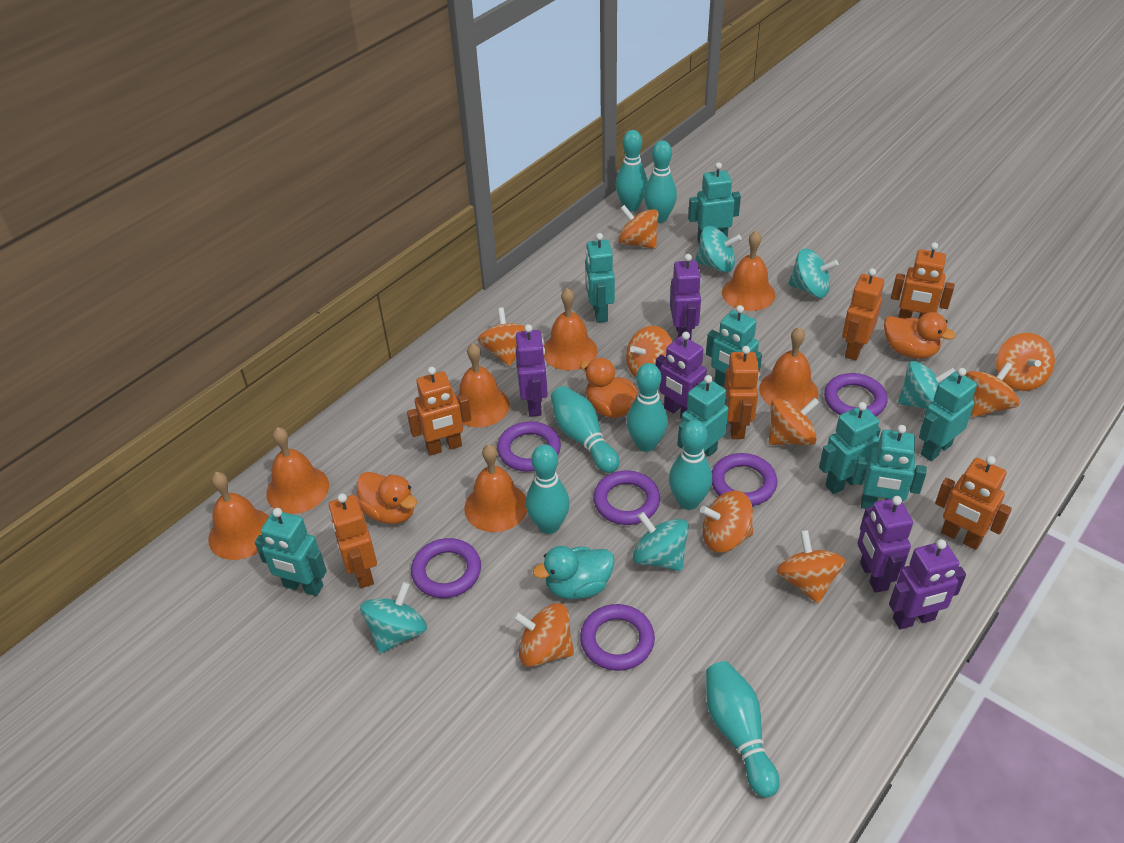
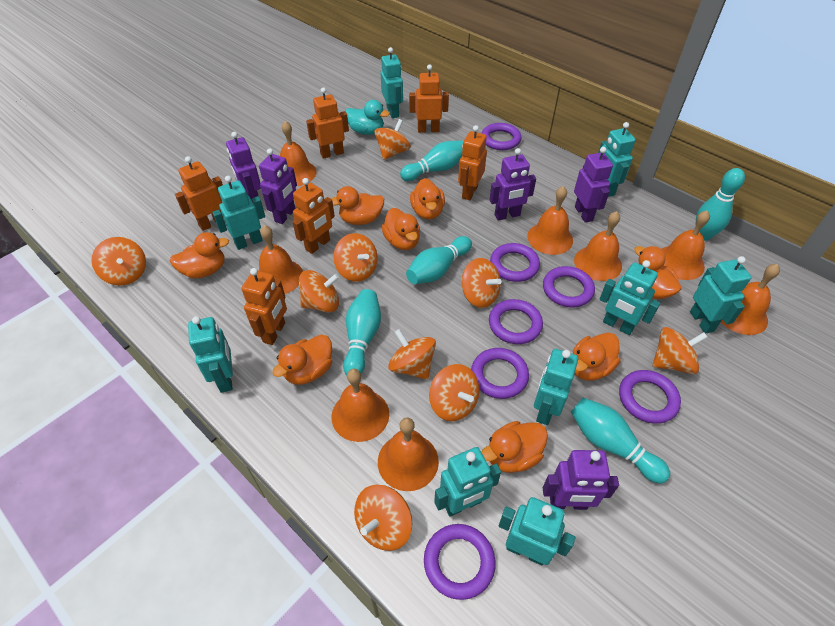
orange bell: 7 -> 8
orange duck: 3 -> 8
purple ring: 6 -> 7
turquoise bowling pin: 7 -> 5
turquoise robot: 8 -> 9
turquoise spinning top: 5 -> 0

